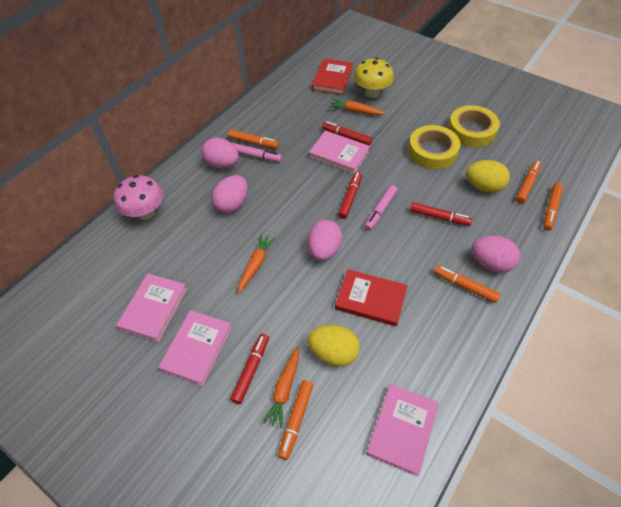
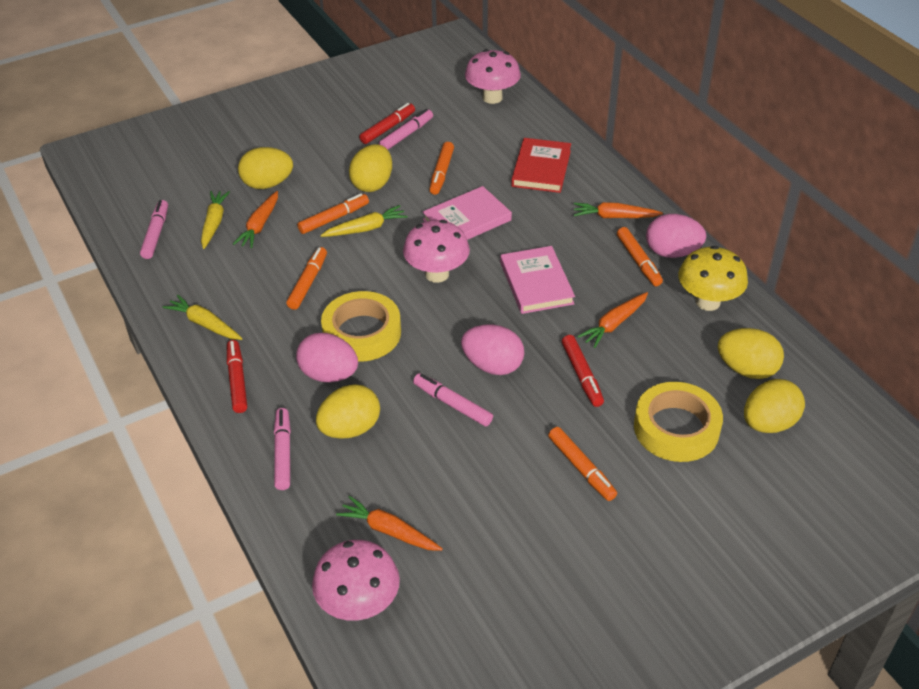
orange carrot: 3 -> 4
pink book: 4 -> 2
pink egg: 4 -> 3
pink marker: 2 -> 4
pink mushroom: 1 -> 3
red book: 2 -> 1
red marker: 4 -> 3
yellow carrot: 0 -> 3
yellow egg: 2 -> 5

